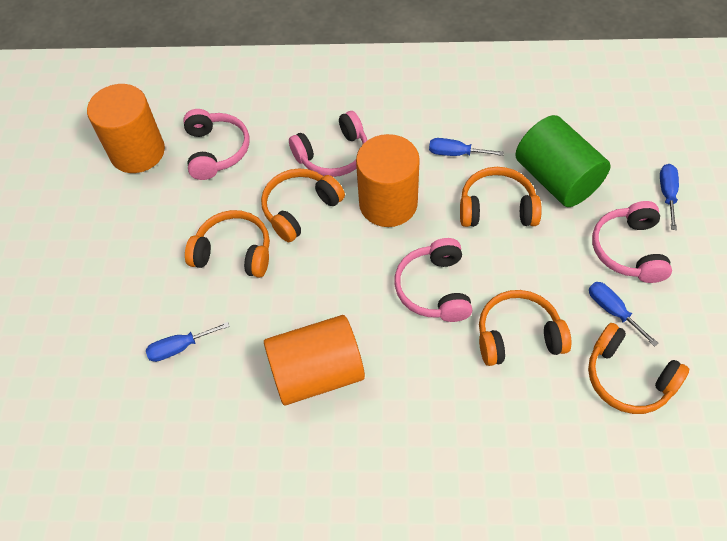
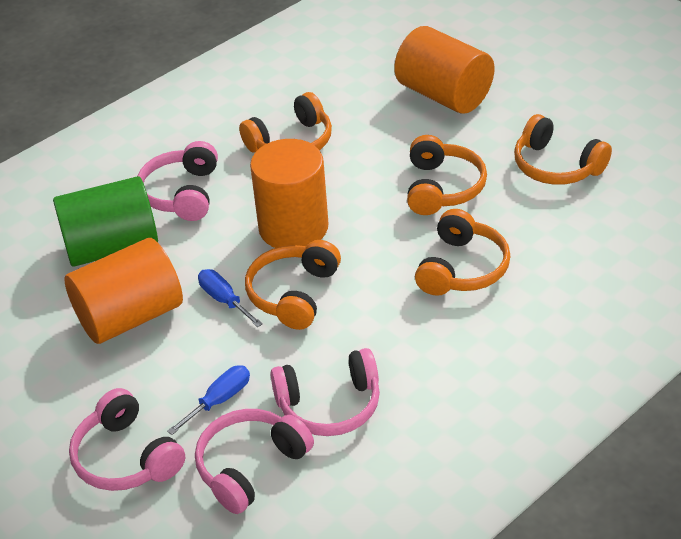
blue screwdriver: 4 -> 2

